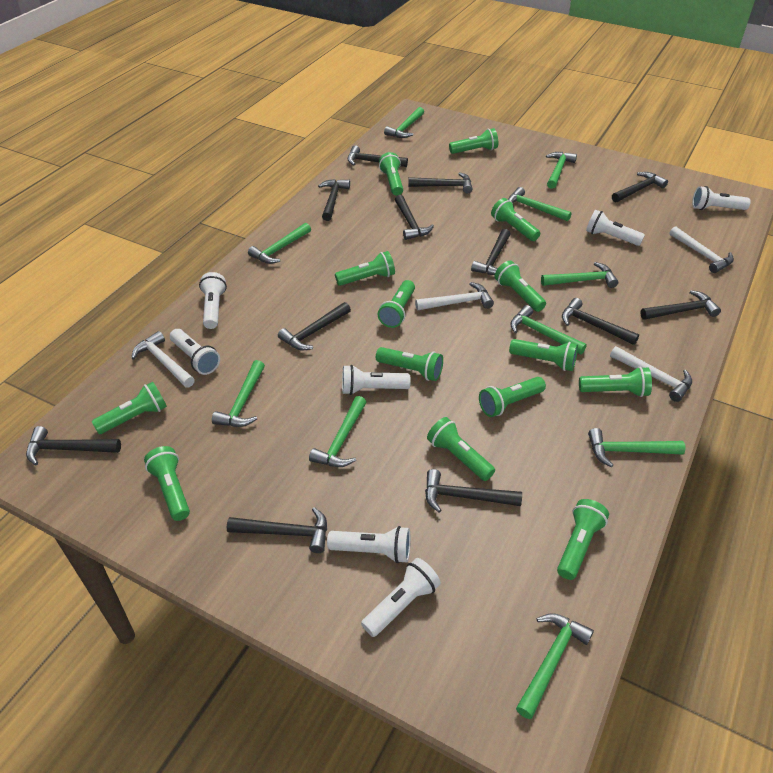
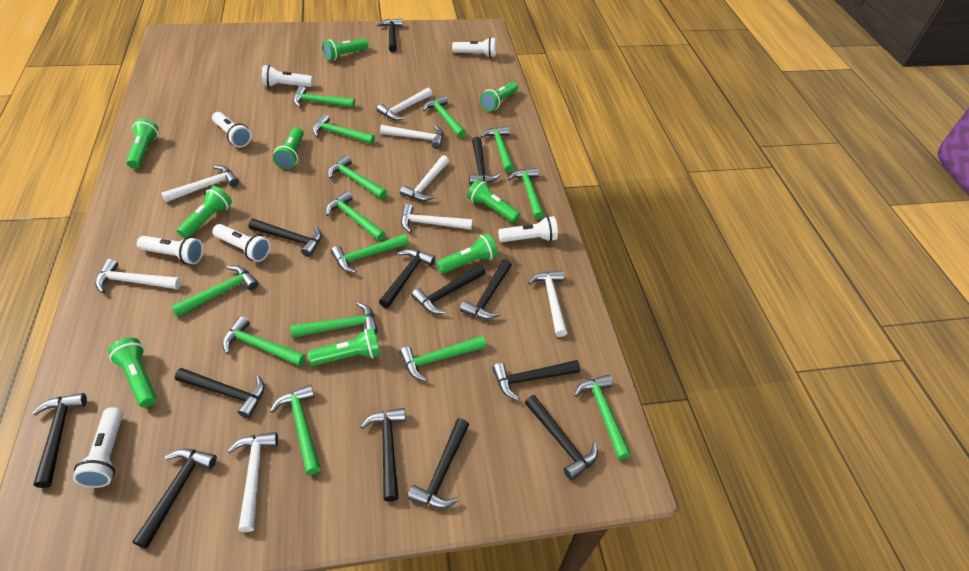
black hammer: 12 -> 13
green flashlight: 14 -> 9
green hammer: 10 -> 14
white hammer: 4 -> 8

